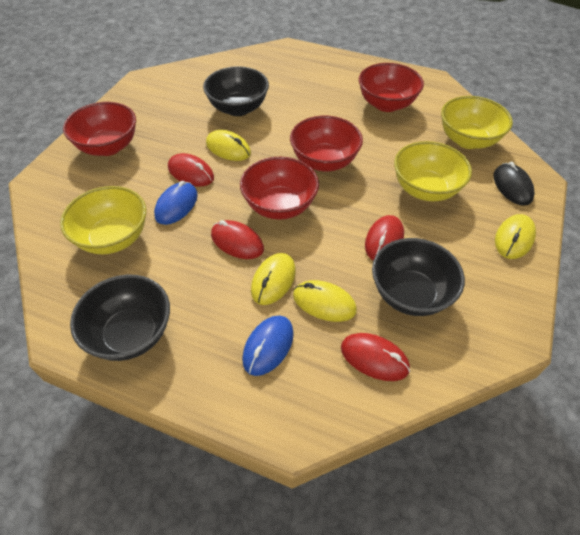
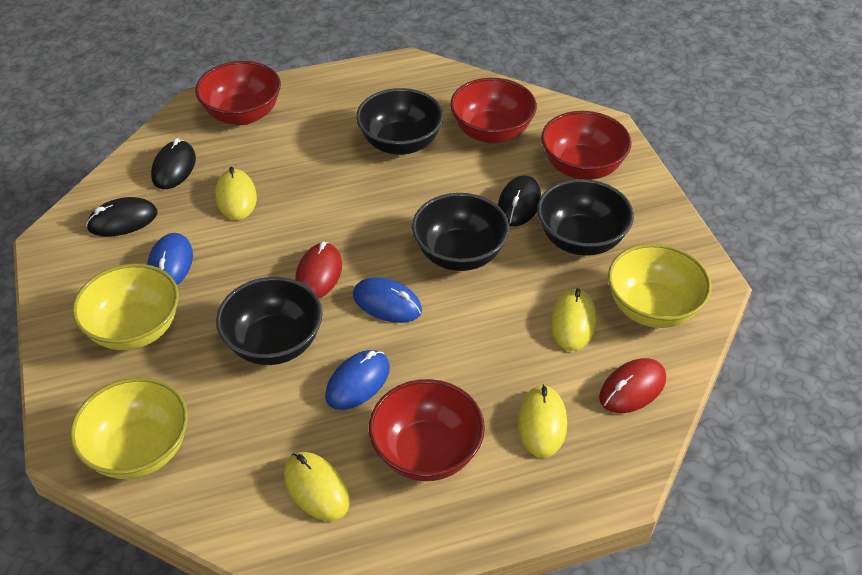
black bowl: 3 -> 4
black mouse: 1 -> 3
blue mouse: 2 -> 3
red mouse: 4 -> 2

